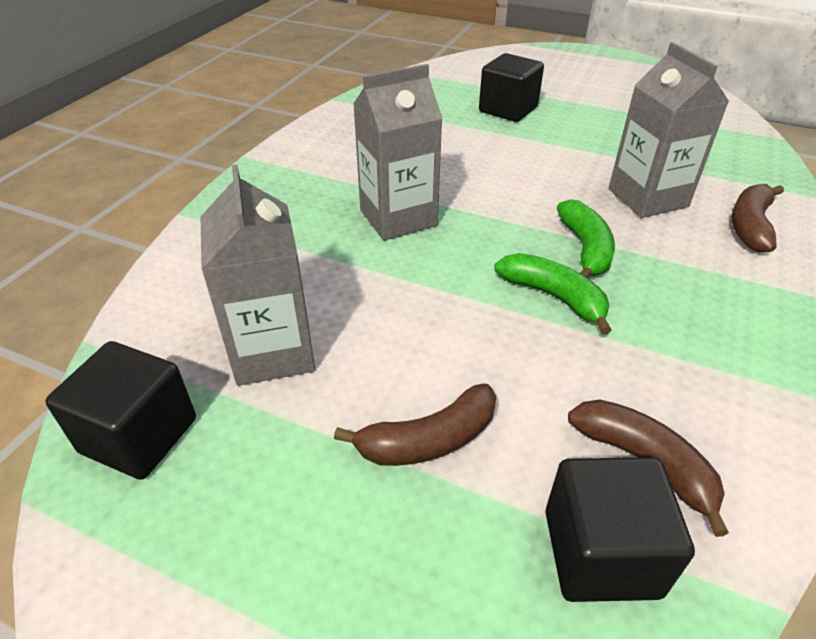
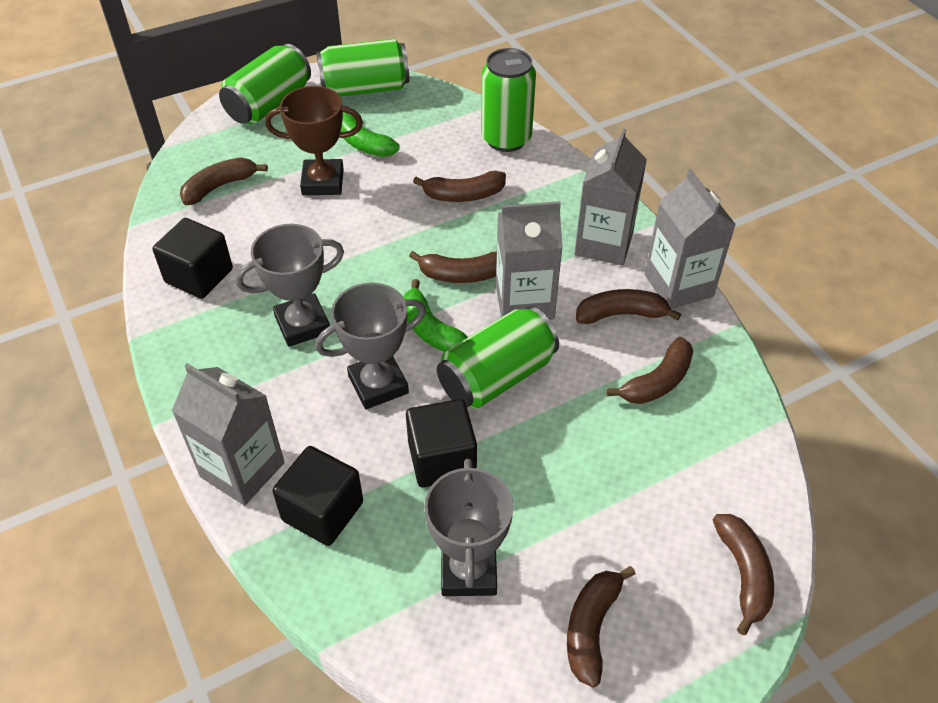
brown banana: 3 -> 7
brown trophy: 0 -> 1
green can: 0 -> 4
grey carton: 3 -> 4
grey trophy: 0 -> 3

